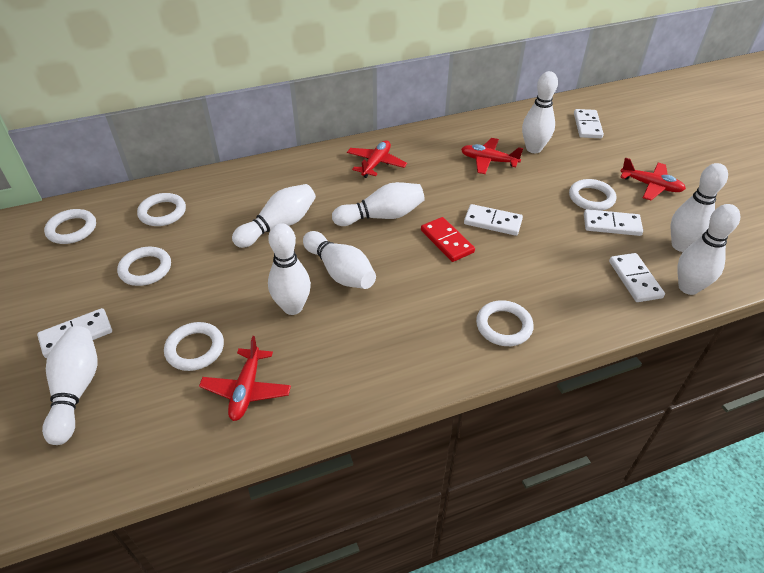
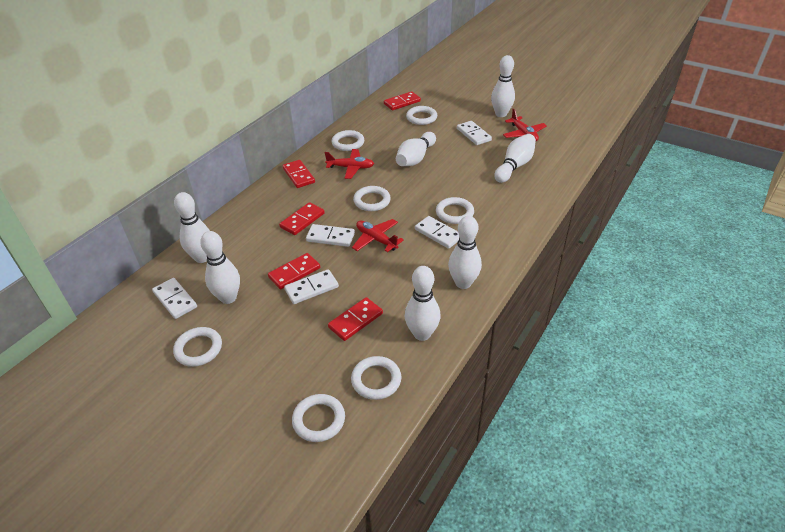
red domino: 1 -> 5
red plane: 4 -> 3
white bowling pin: 8 -> 7
white ring: 6 -> 7

